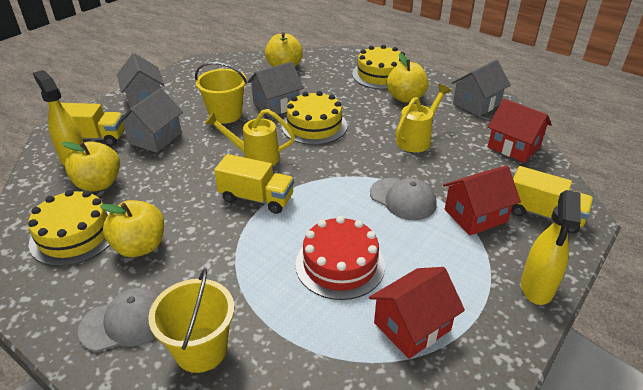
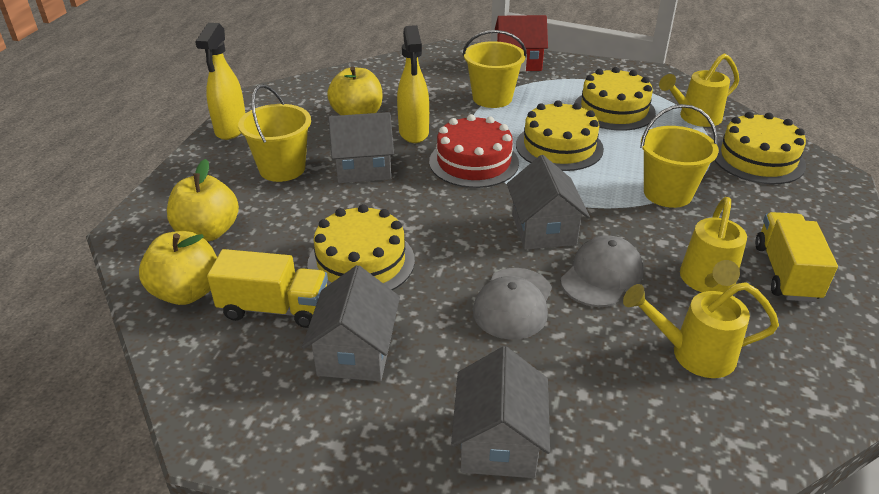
red house: 3 -> 1
yellow apple: 4 -> 3
yellow bucket: 2 -> 3
yellow cake: 3 -> 4
yellow truck: 3 -> 2
yellow watering can: 2 -> 3

